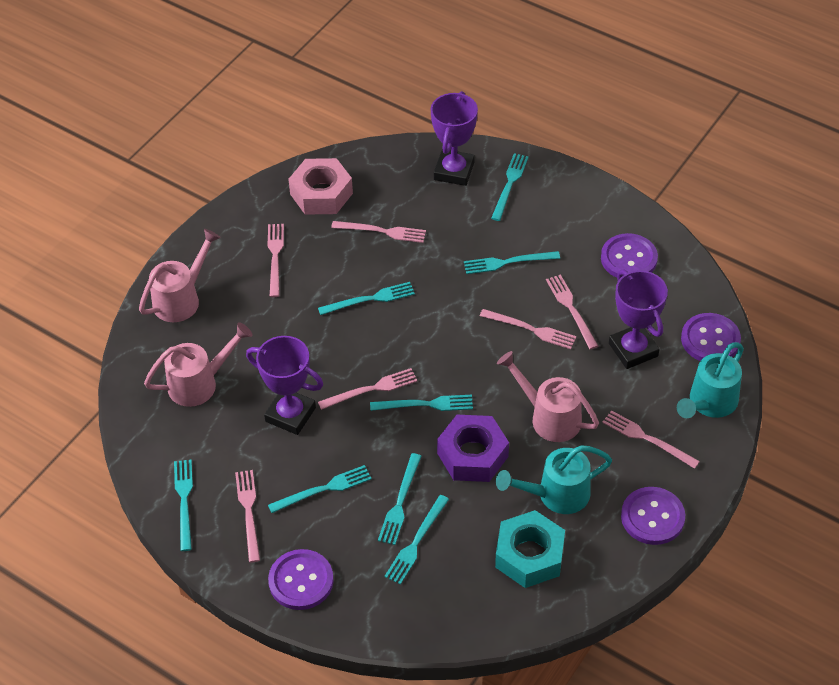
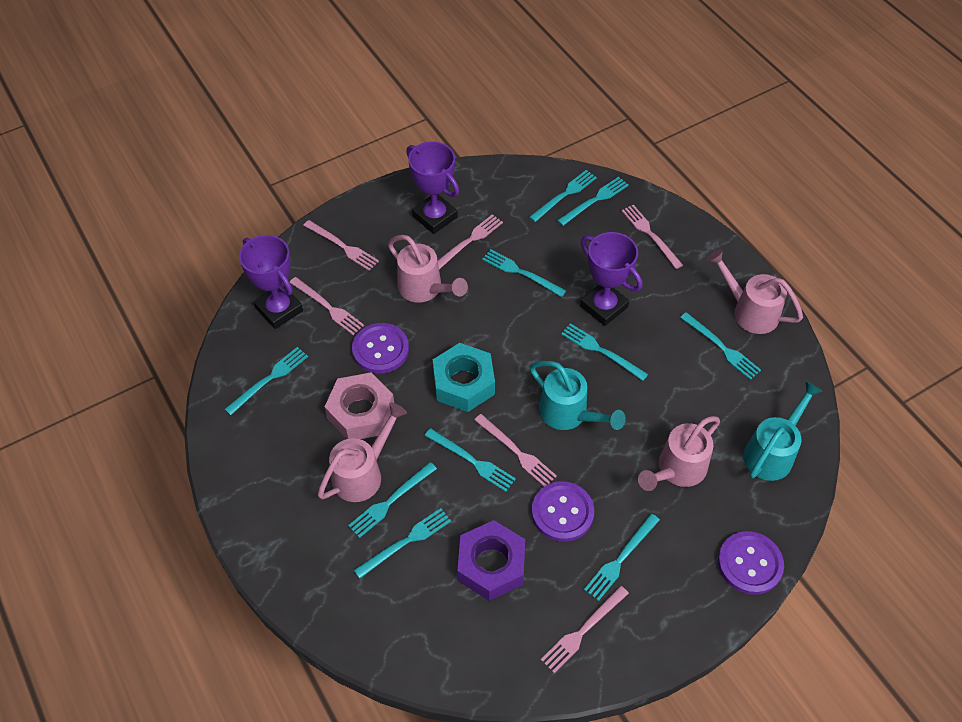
pink fork: 7 -> 6
pink watering can: 3 -> 4
purple button: 4 -> 3
turquoise fork: 8 -> 10

